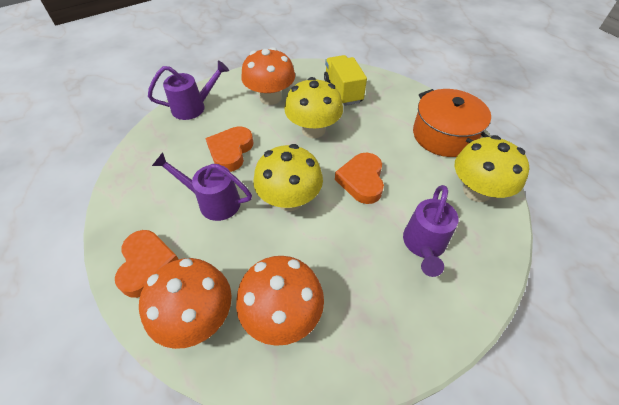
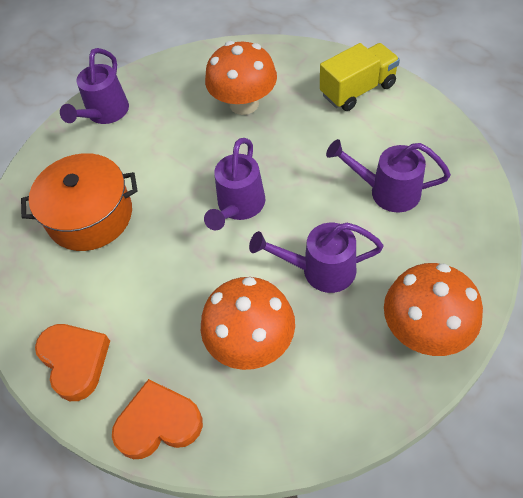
orange heart: 3 -> 2
purple watering can: 3 -> 4
yellow mushroom: 3 -> 0

